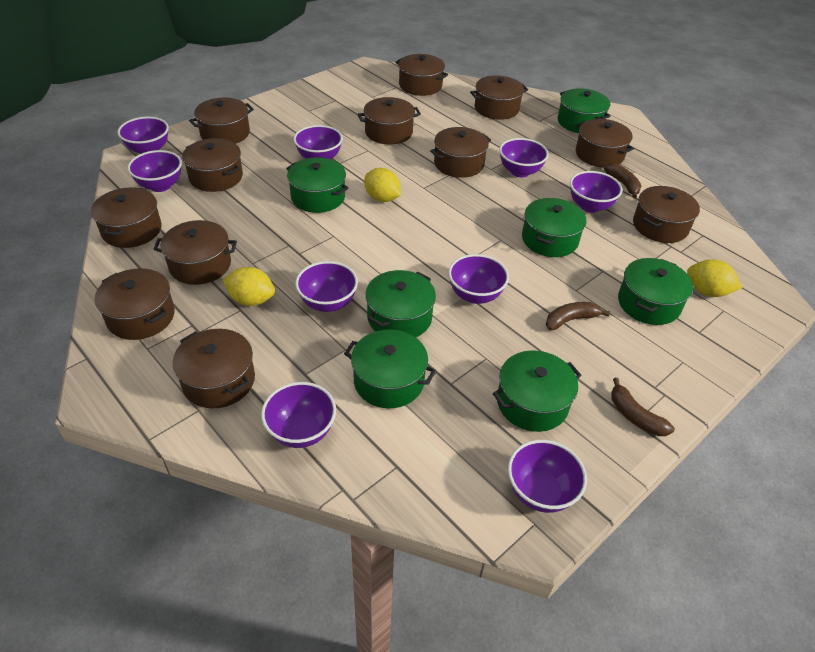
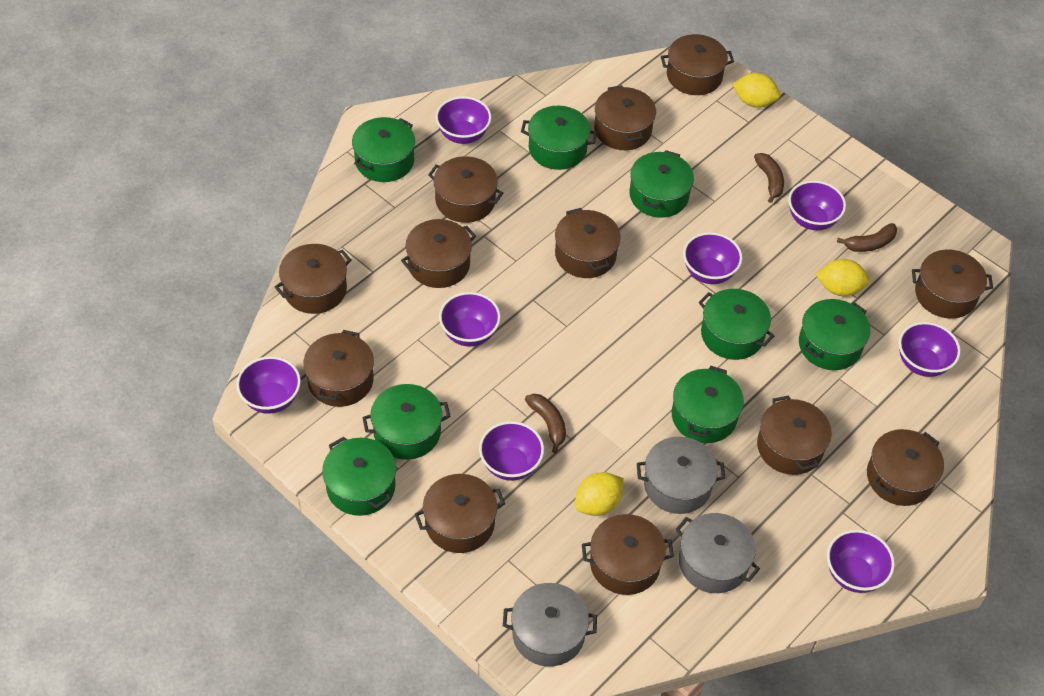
green pot: 7 -> 8
grey pot: 0 -> 3
purple bowl: 9 -> 8

